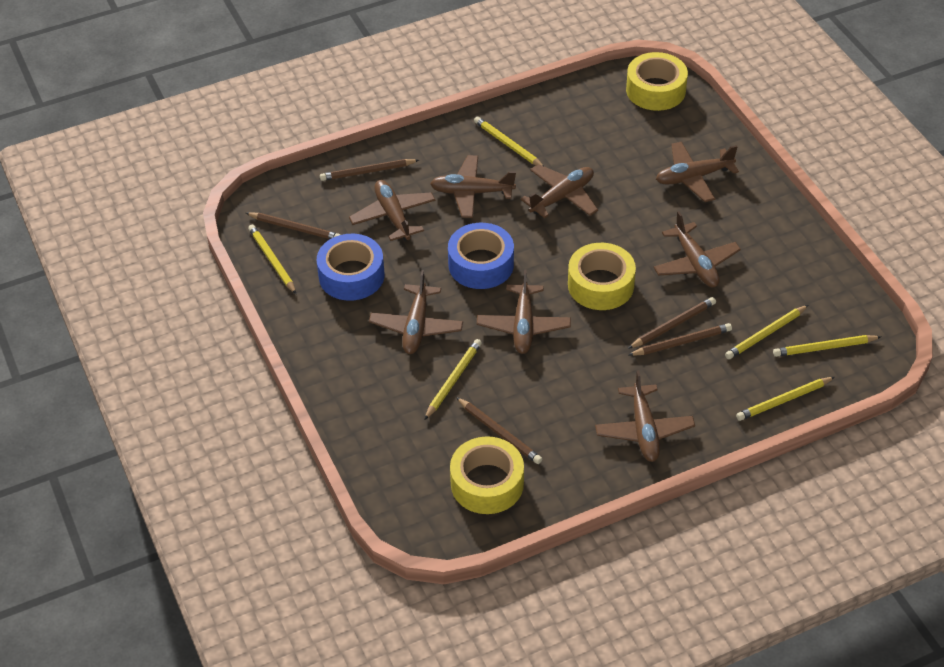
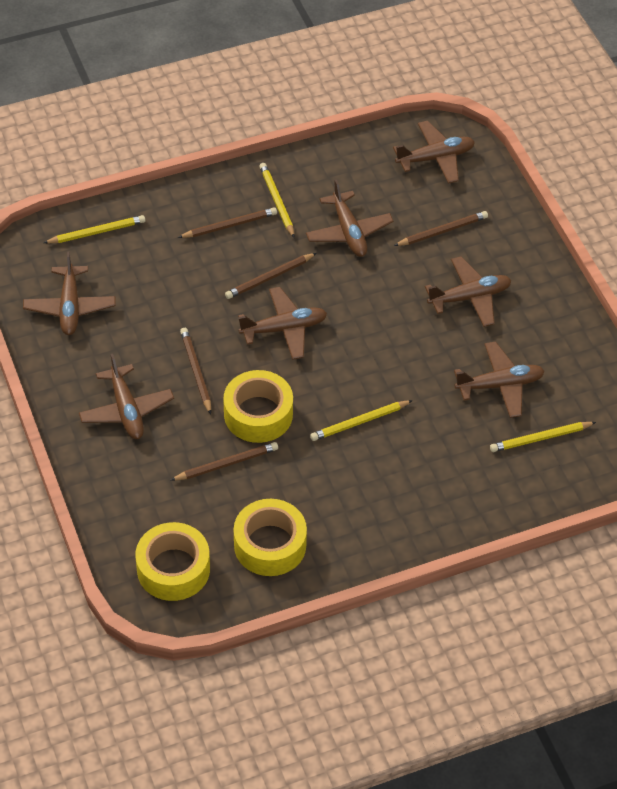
blue tape: 2 -> 0
brown plane: 8 -> 7
yellow pencil: 6 -> 4

